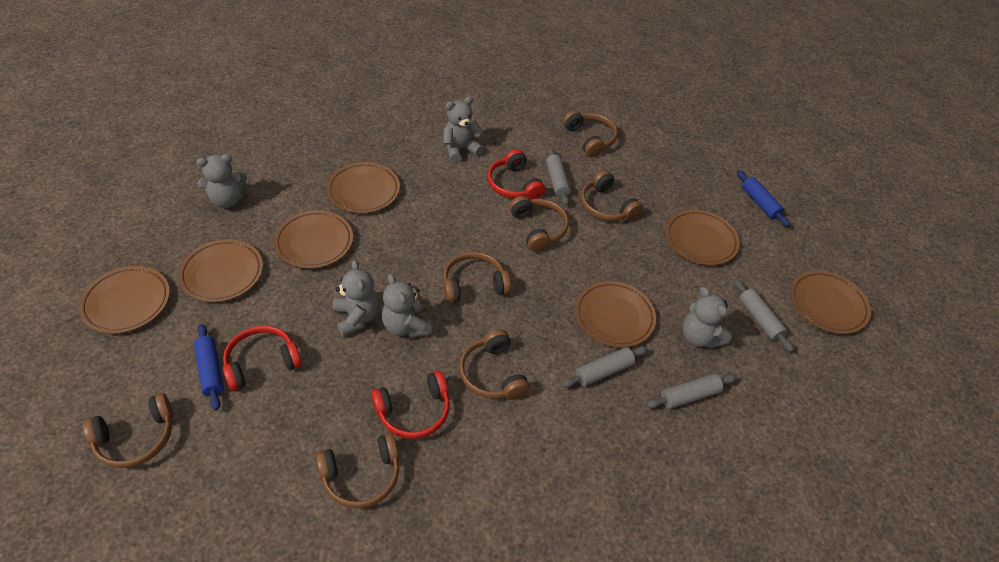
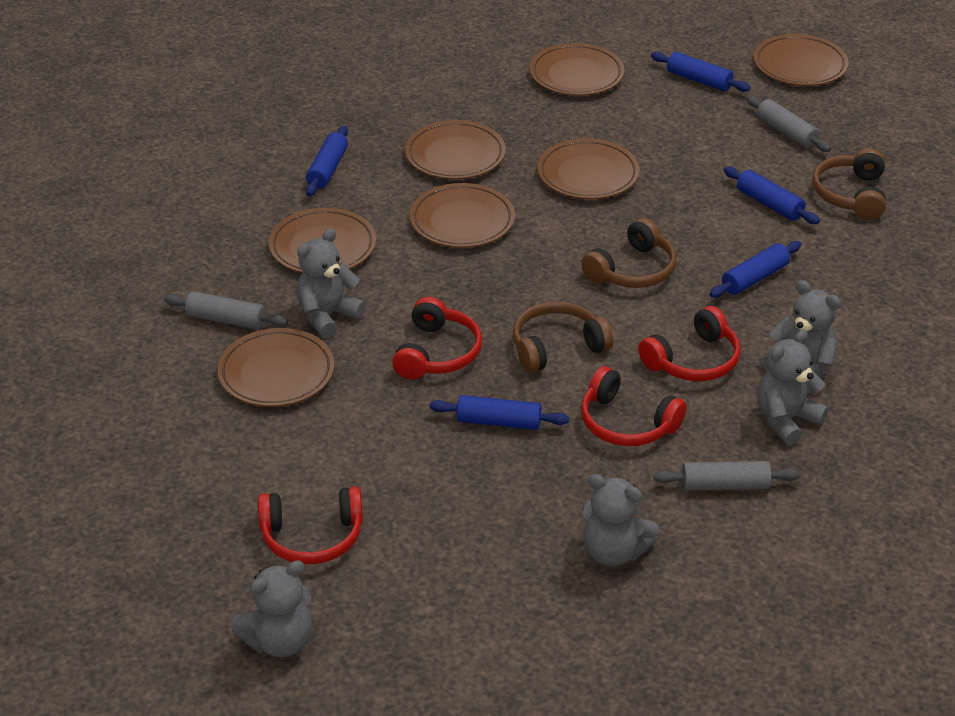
blue rolling pin: 2 -> 5
brown headphones: 7 -> 3
grey rolling pin: 4 -> 3
red headphones: 3 -> 4

